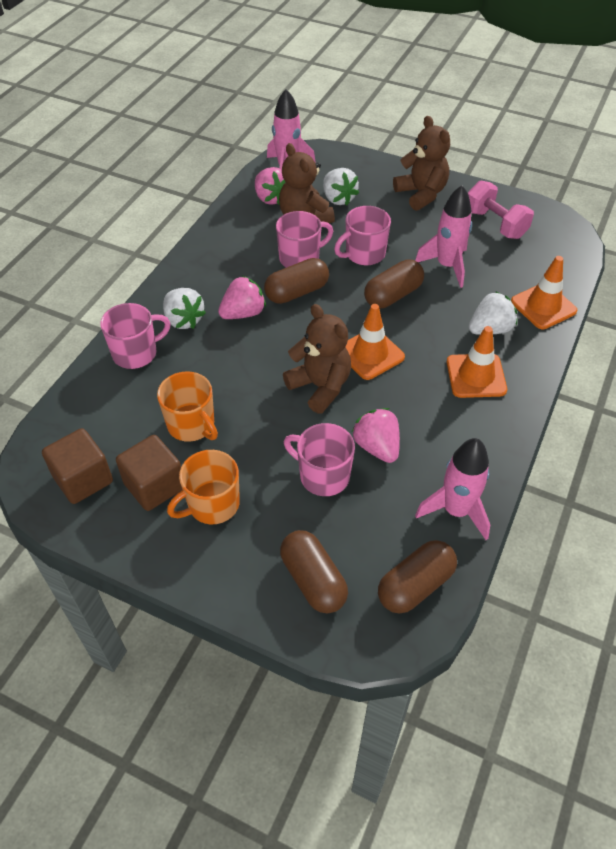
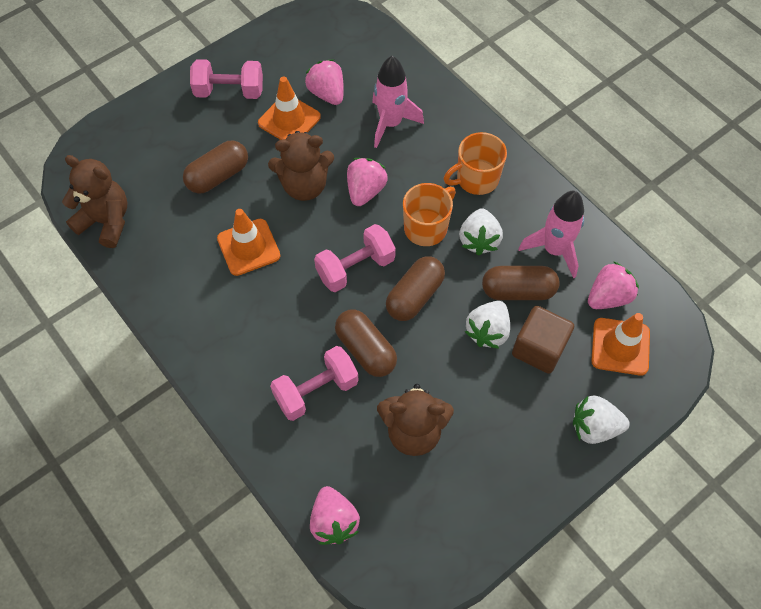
brown cube: 2 -> 1
pink dumbbell: 1 -> 3
pink mug: 4 -> 0
pink rocket: 3 -> 2
pink strawberry: 3 -> 4

